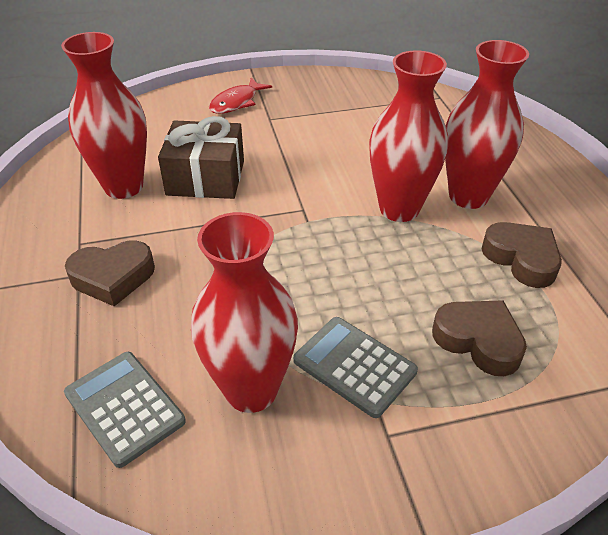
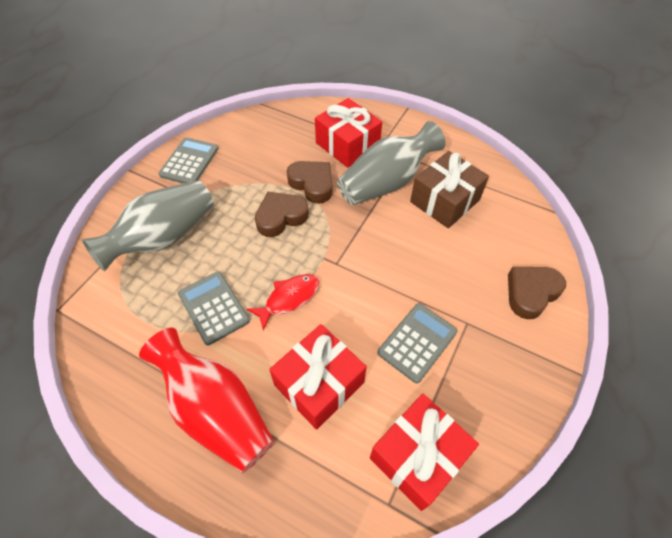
grey calculator: 2 -> 3
grey vase: 0 -> 2
red gift: 0 -> 3
red vase: 4 -> 1

